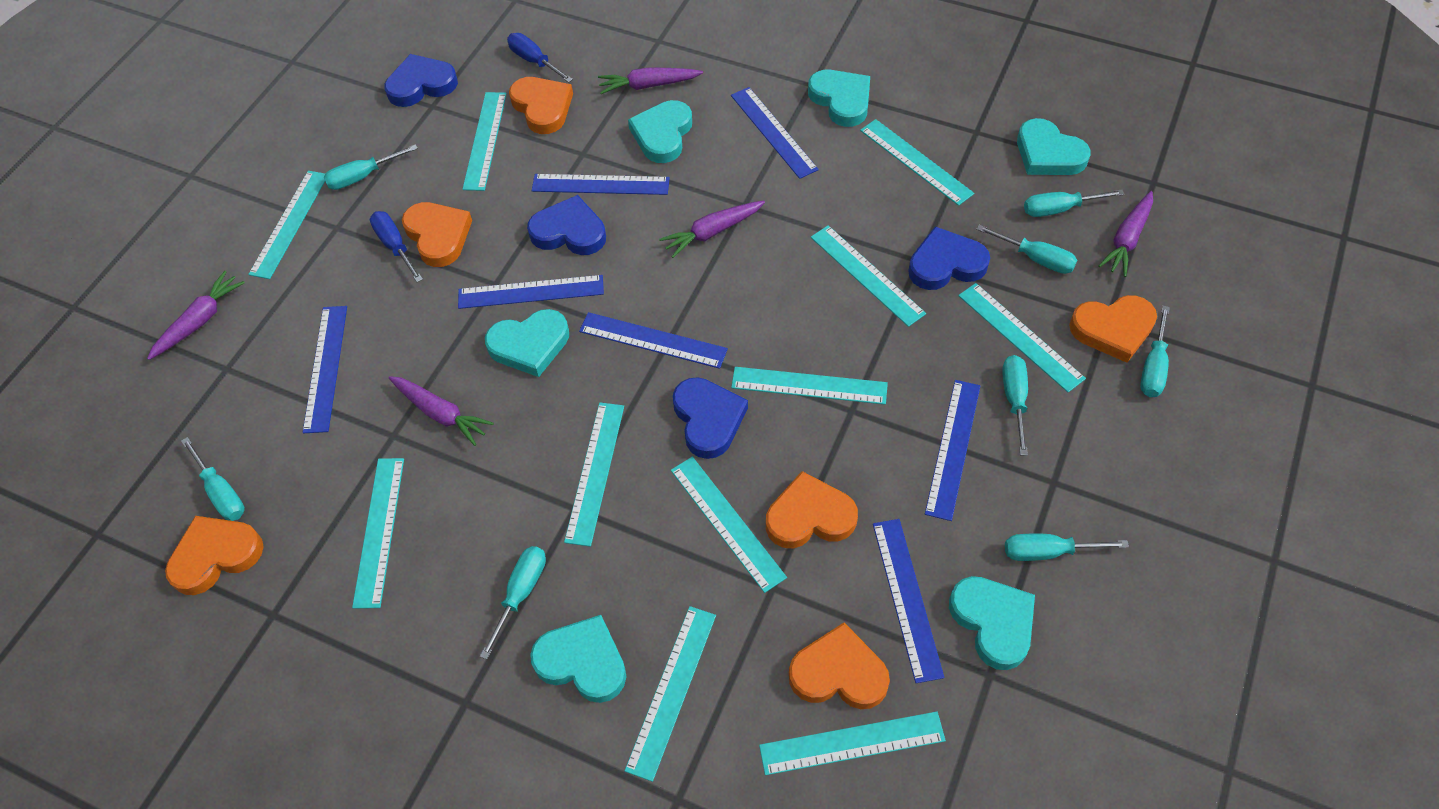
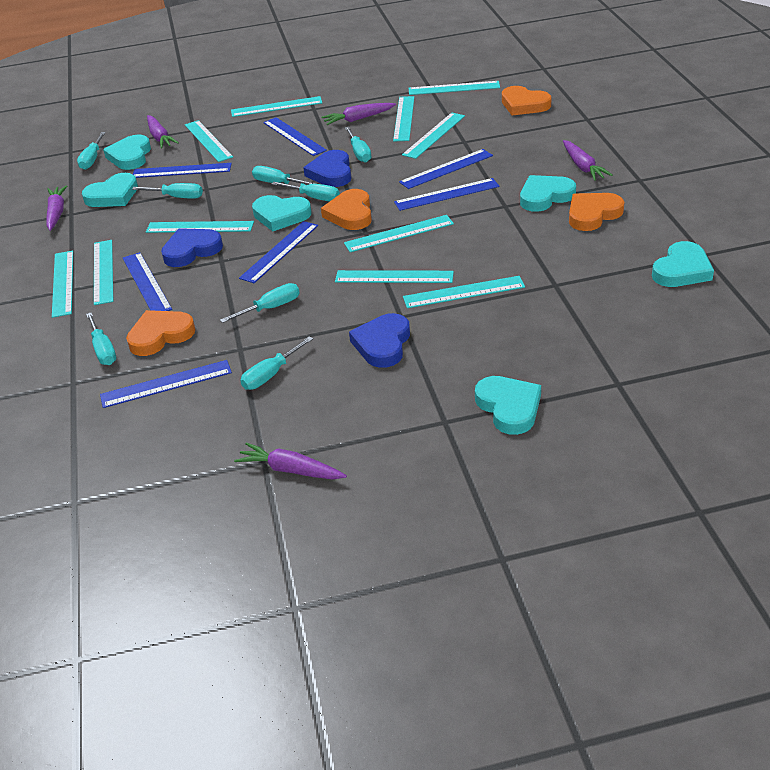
blue heart: 4 -> 3
blue screwdriver: 2 -> 0
orange heart: 6 -> 4

